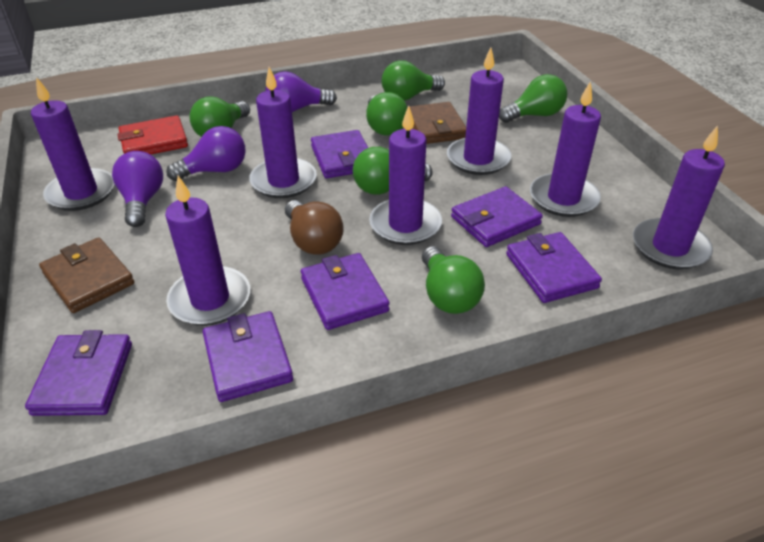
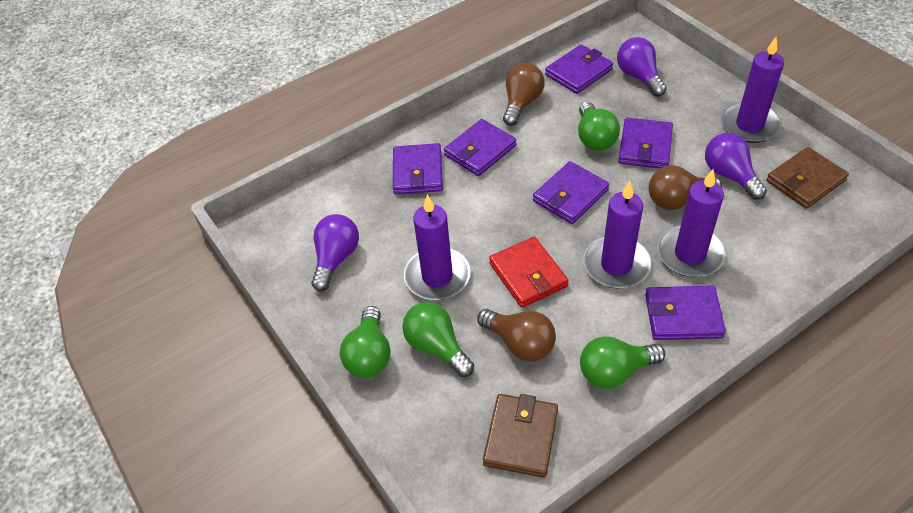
brown light bulb: 1 -> 3
green light bulb: 6 -> 4
purple candle: 7 -> 4

